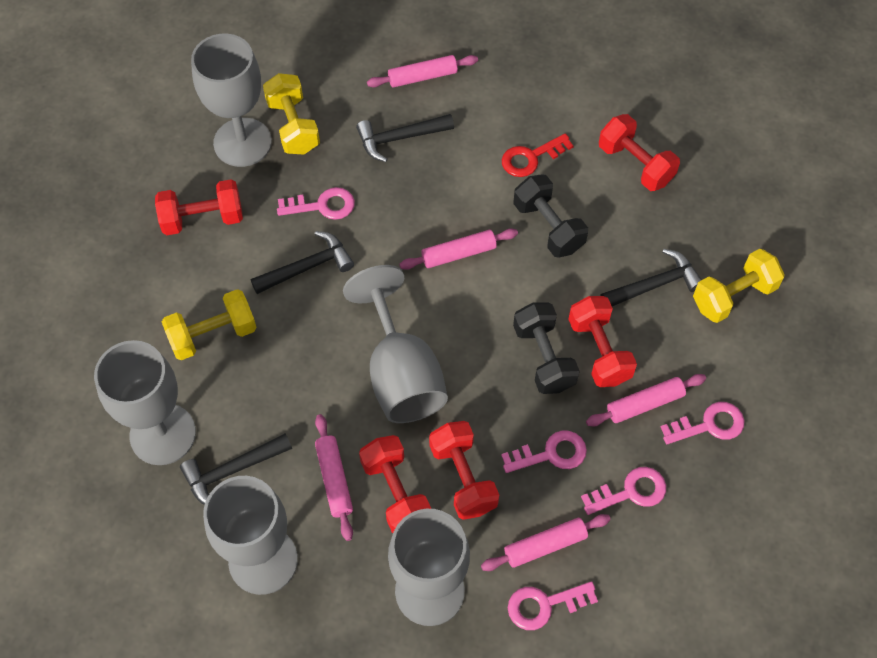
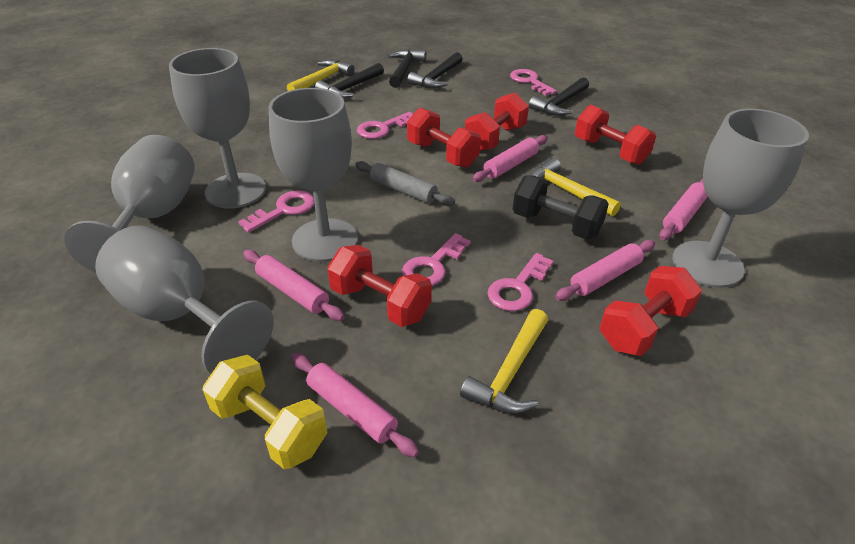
black dumbbell: 2 -> 1
grey rolling pin: 0 -> 1
red key: 1 -> 0
yellow dumbbell: 3 -> 1
yellow hammer: 0 -> 3

